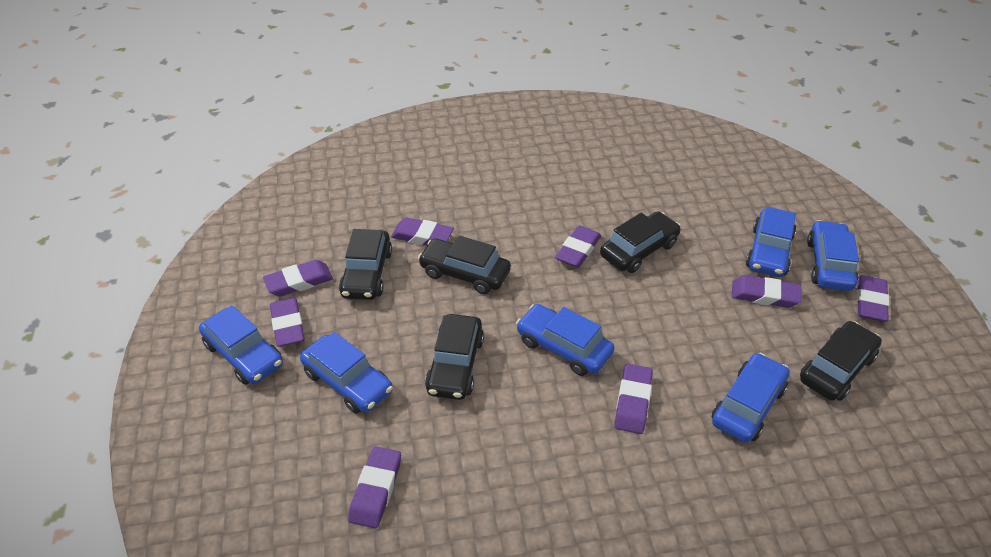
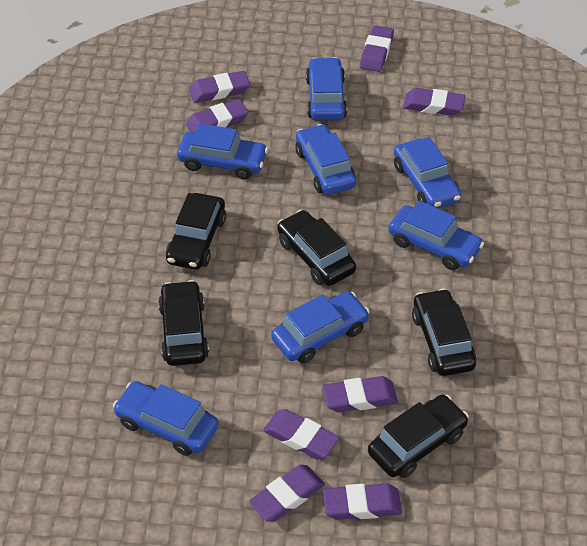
blue car: 6 -> 7

